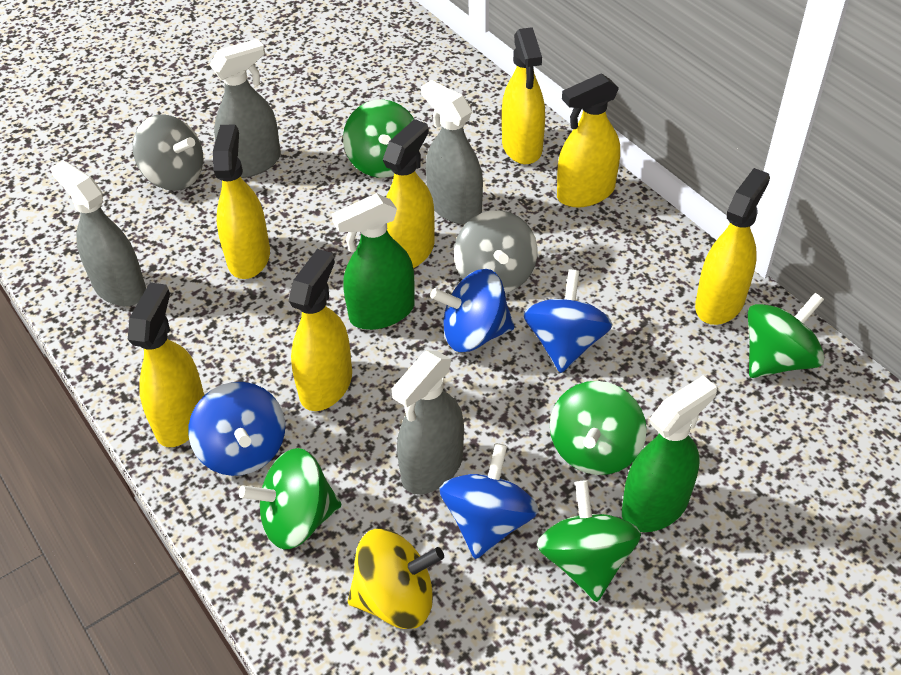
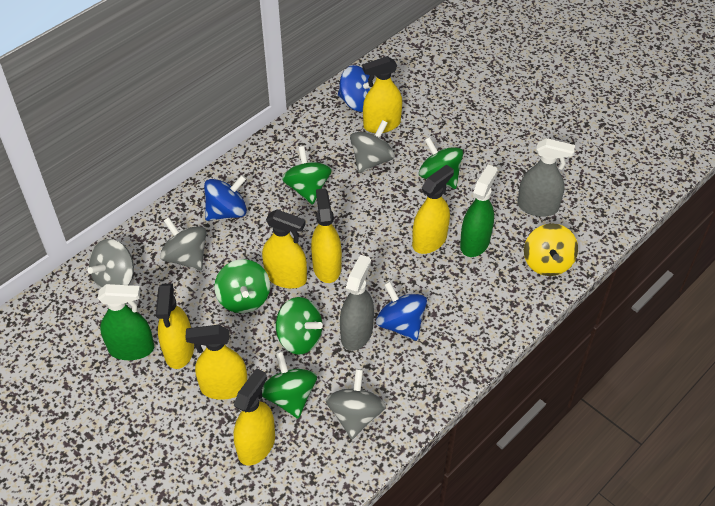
blue spinning top: 4 -> 3
grey spinning top: 2 -> 4
grey spray bottle: 4 -> 2

